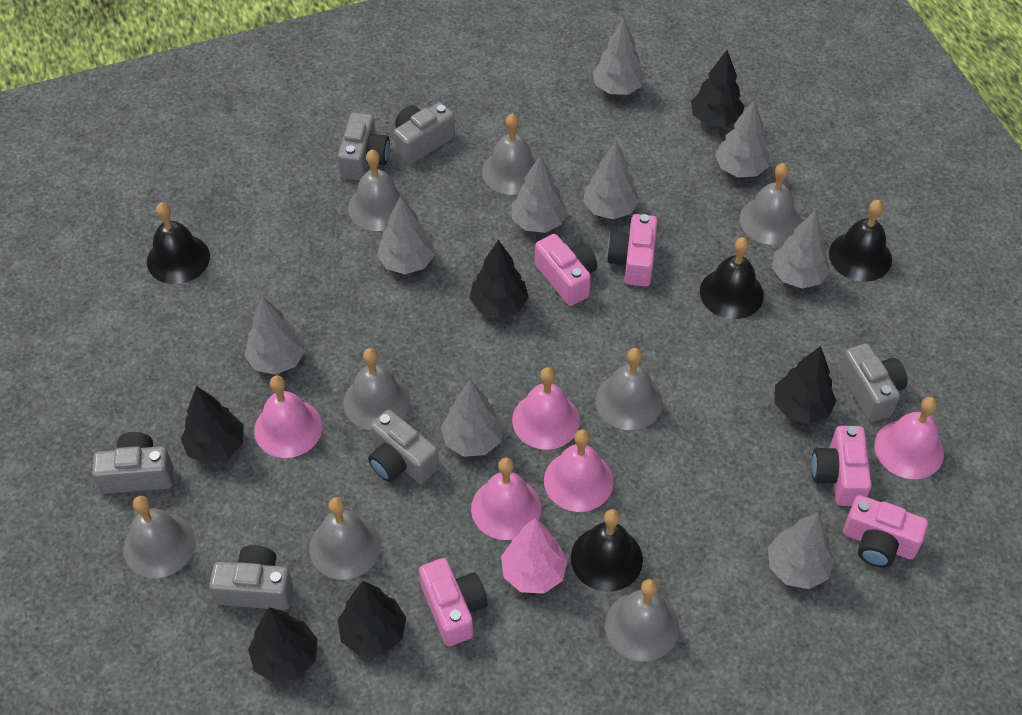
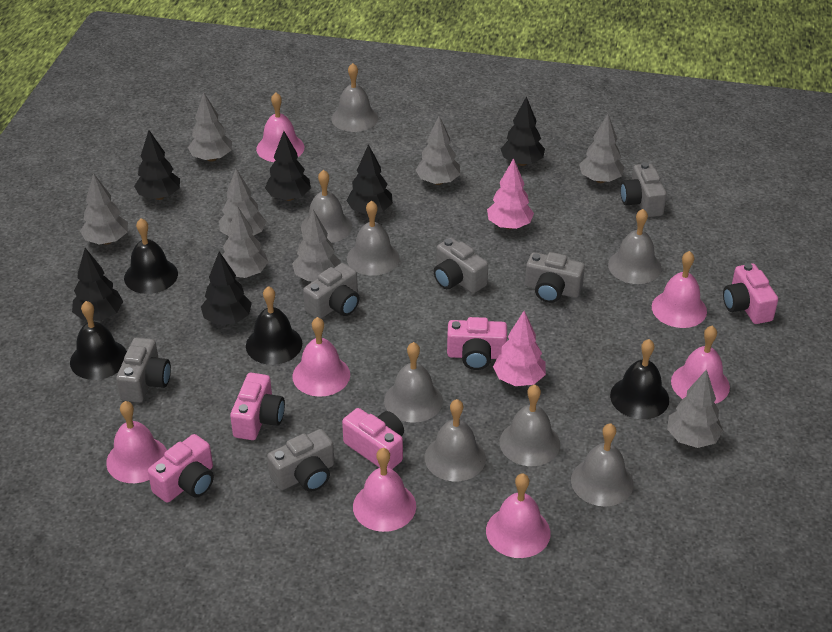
grey tree: 9 -> 8
pink bell: 5 -> 7
pink tree: 1 -> 2

